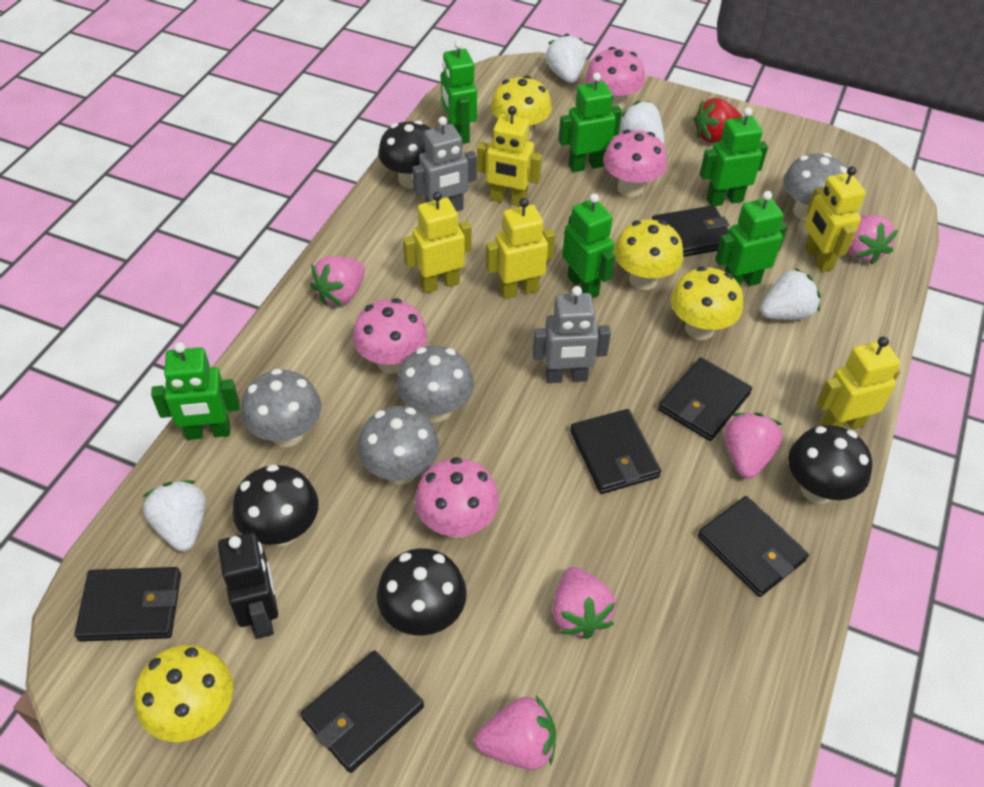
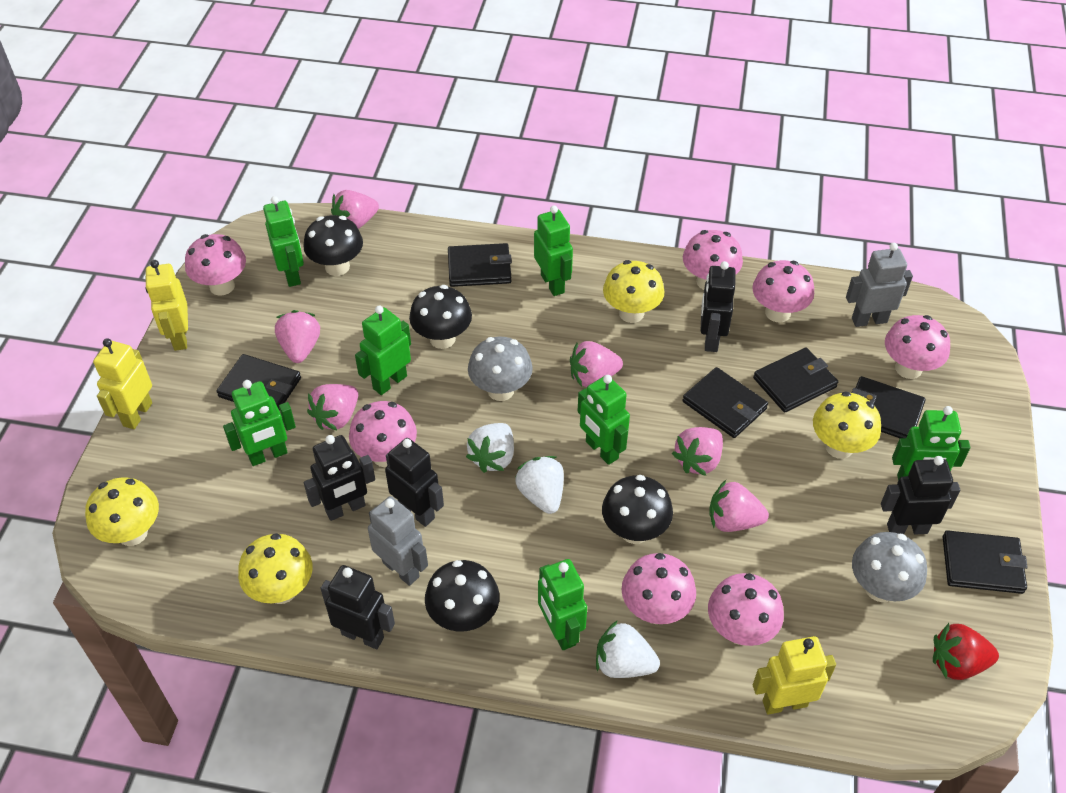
black robot: 1 -> 5
green robot: 6 -> 7
grey mushroom: 4 -> 2
pink mushroom: 4 -> 7
pink strawberry: 5 -> 6
white strawberry: 4 -> 3
yellow robot: 5 -> 3

